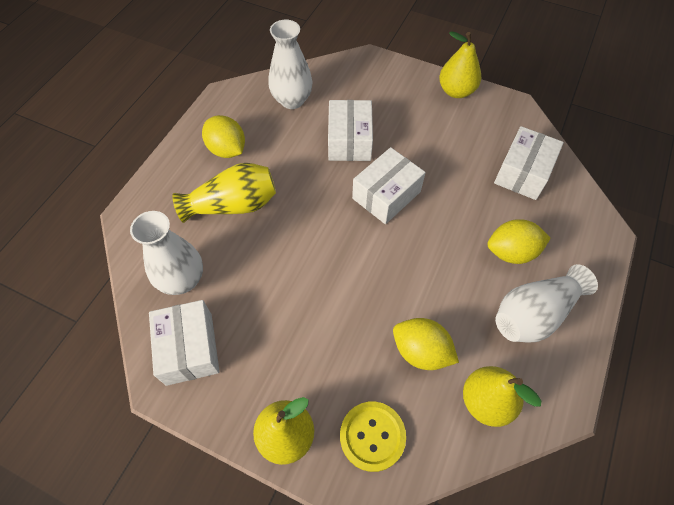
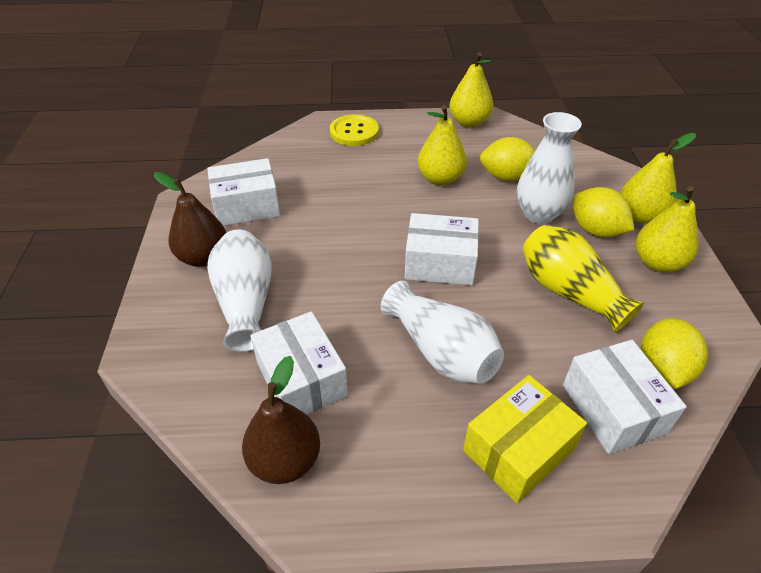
brown pear: 0 -> 2
yellow box: 0 -> 1
yellow pear: 3 -> 4

